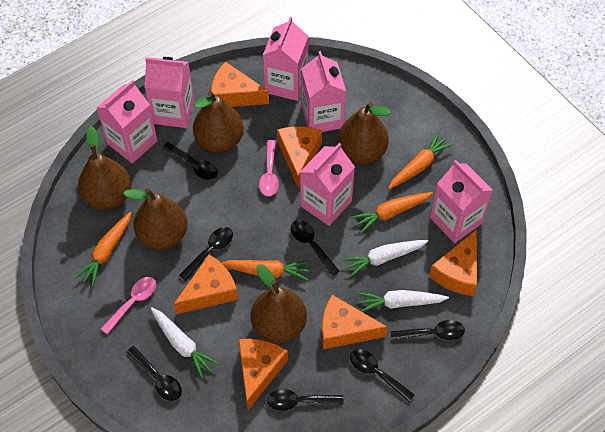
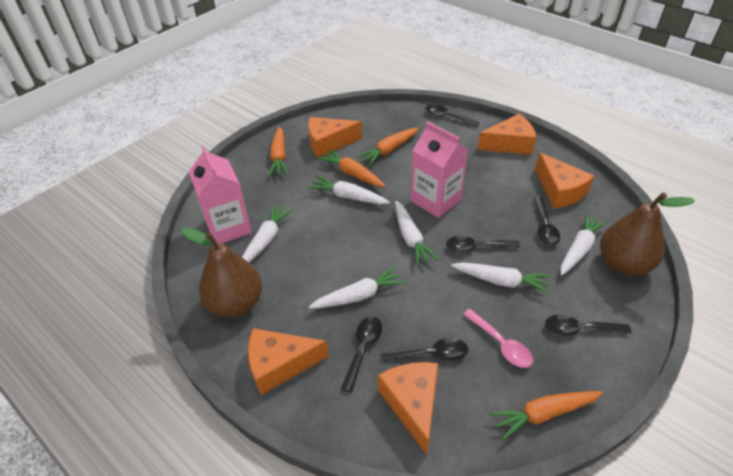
black spoon: 7 -> 6
brown pear: 5 -> 2
orange cheese: 6 -> 5
pink carton: 6 -> 2
pink spoon: 2 -> 1
white carrot: 3 -> 6

